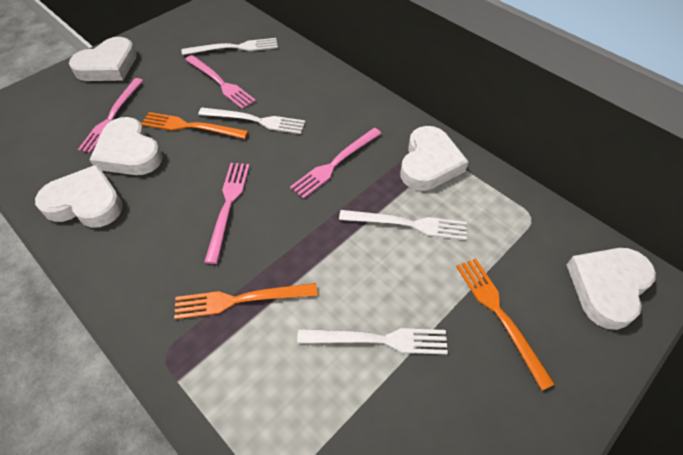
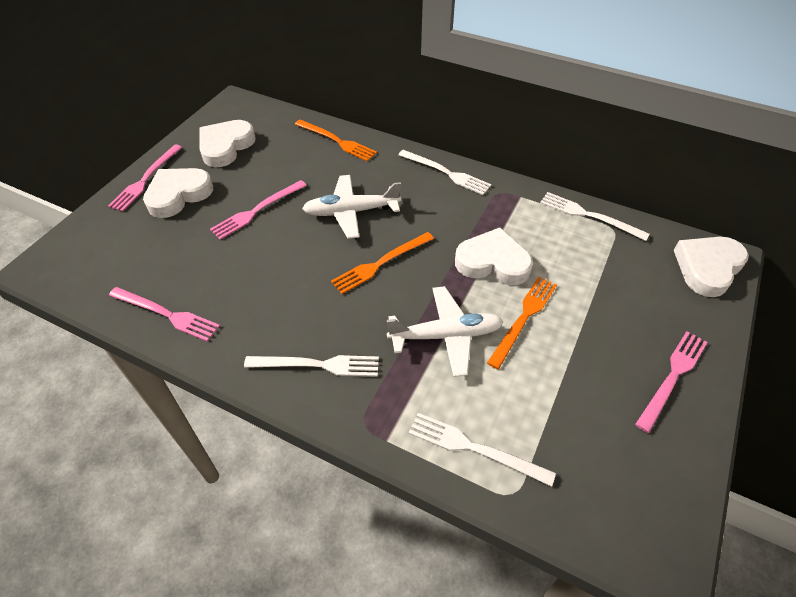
white heart: 5 -> 4
white plane: 0 -> 2

